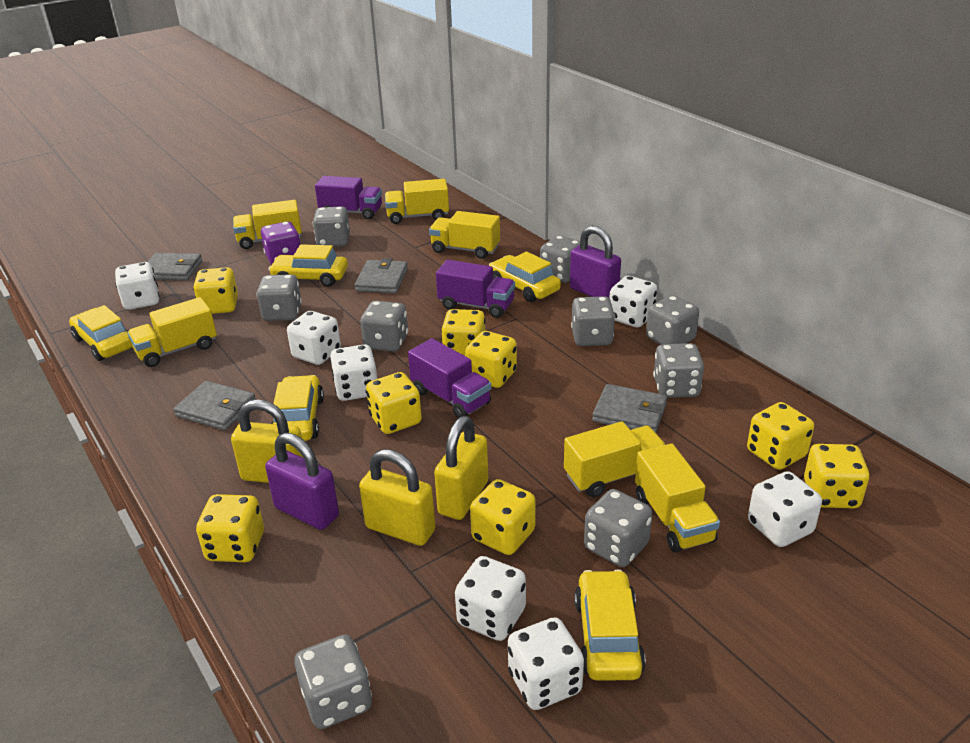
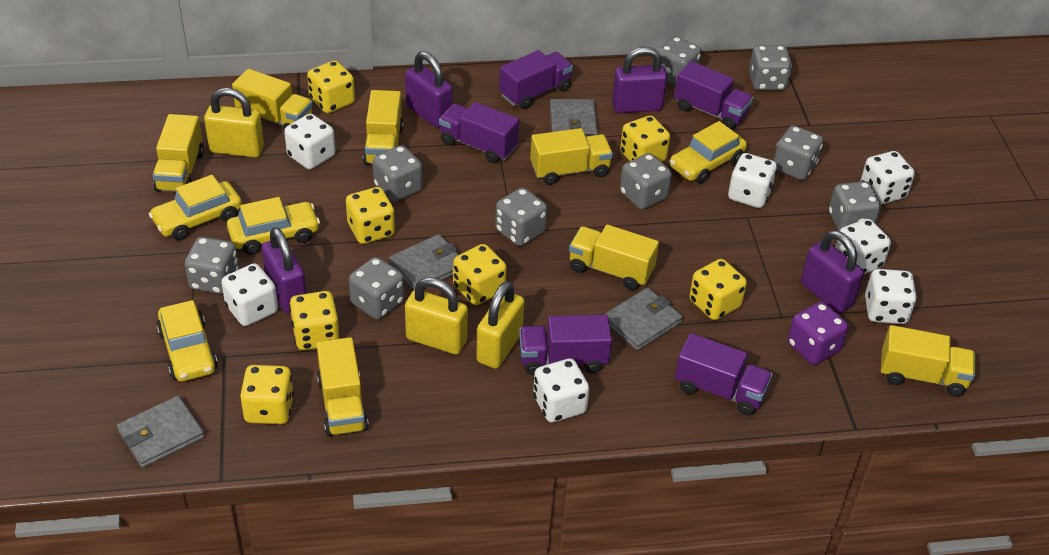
purple padlock: 2 -> 4
purple truck: 3 -> 5
yellow car: 5 -> 4
yellow dice: 8 -> 7
yellow truck: 6 -> 7

